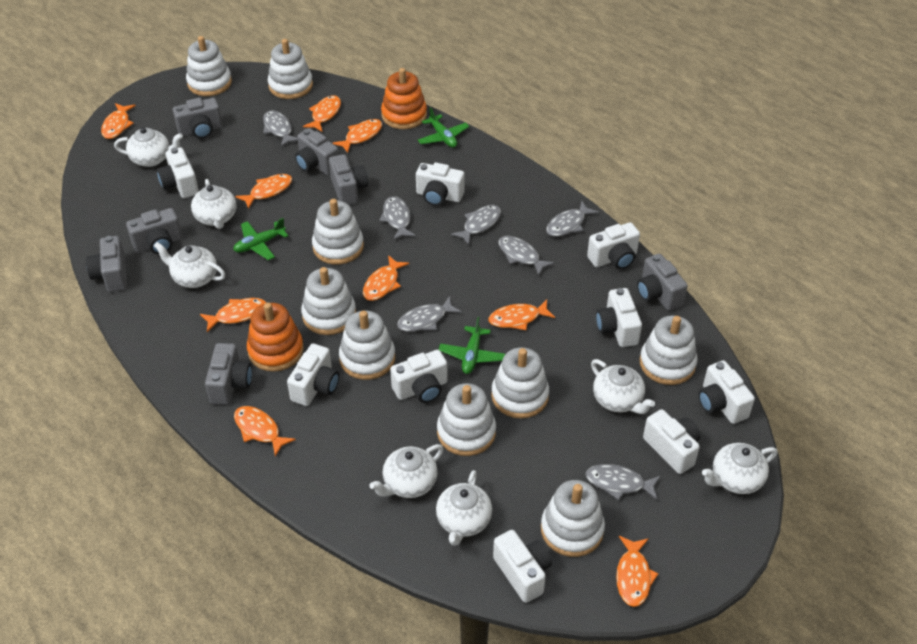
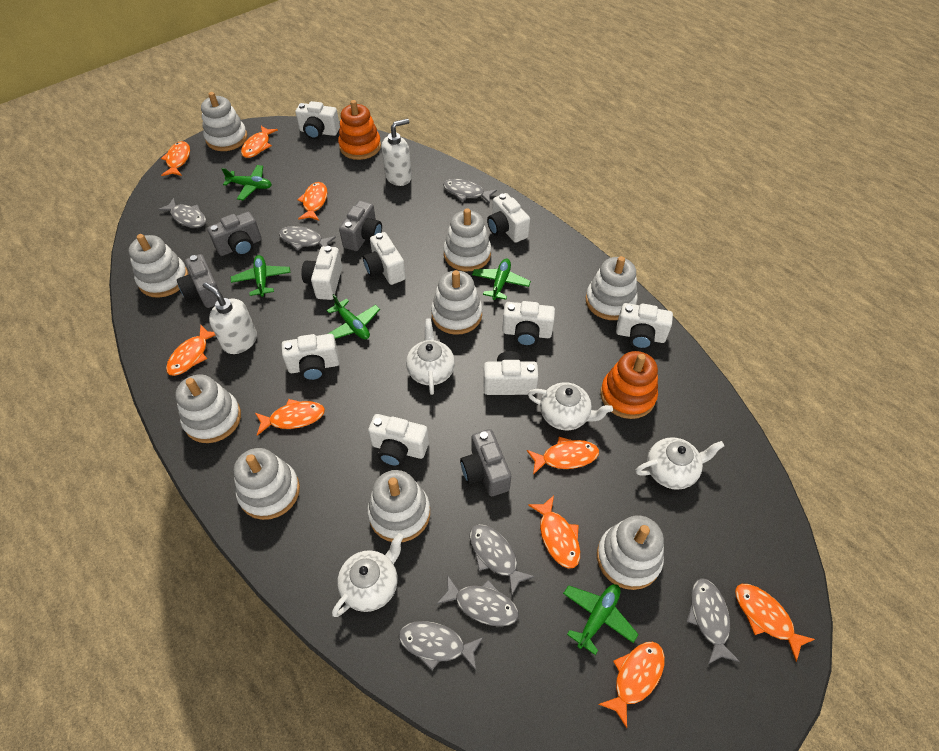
green plane: 3 -> 5
grey camera: 7 -> 4
white soap dispenser: 0 -> 2
white teapot: 7 -> 4

